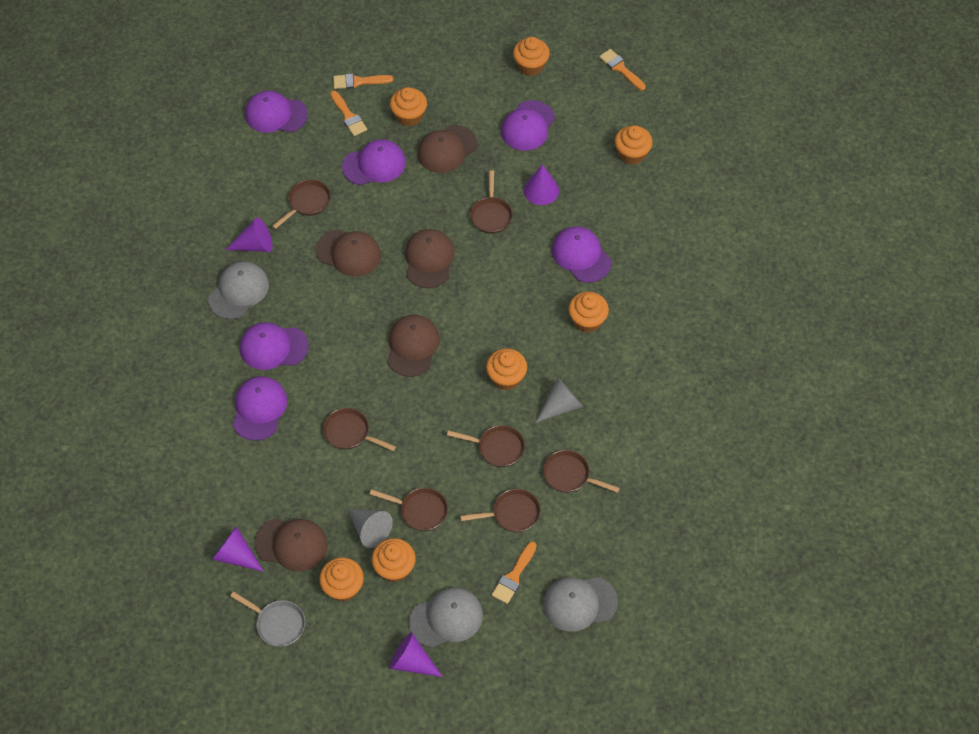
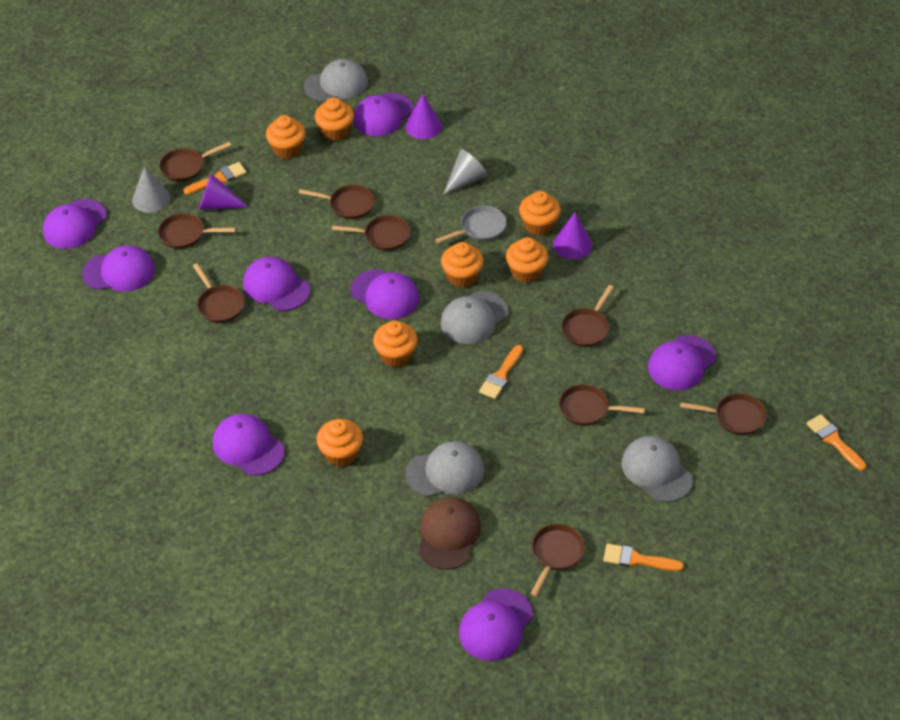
brown cap: 5 -> 1
brown pan: 7 -> 9
grey cap: 3 -> 4
purple cap: 6 -> 8
purple cone: 4 -> 3

